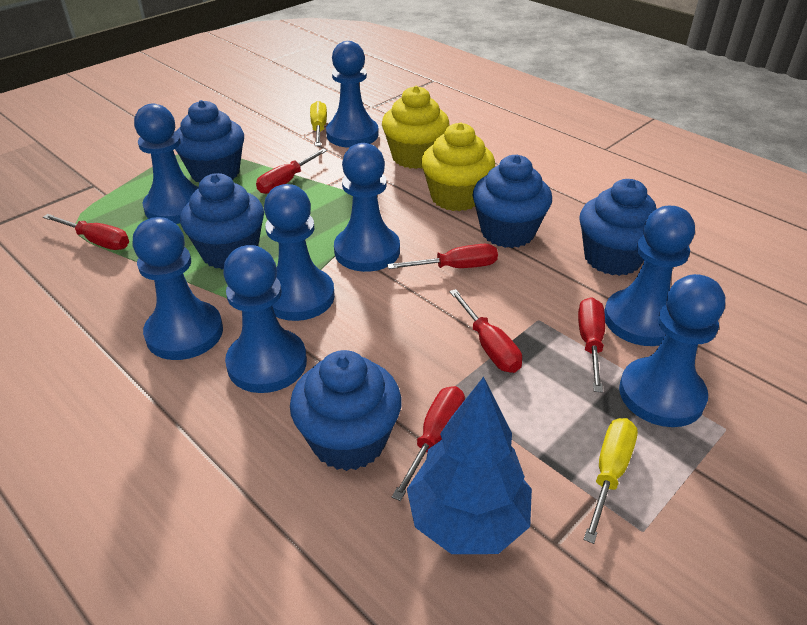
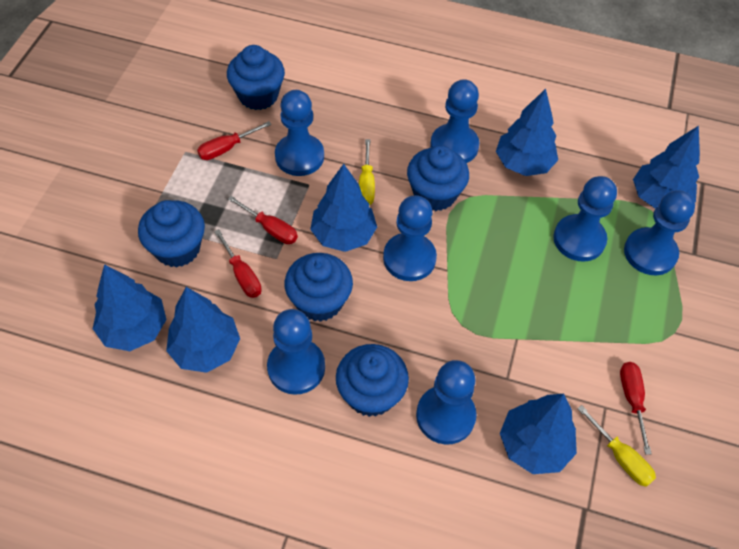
blue pawn: 8 -> 7
blue tree: 1 -> 6
red screwdriver: 6 -> 4
yellow cupcake: 2 -> 0

